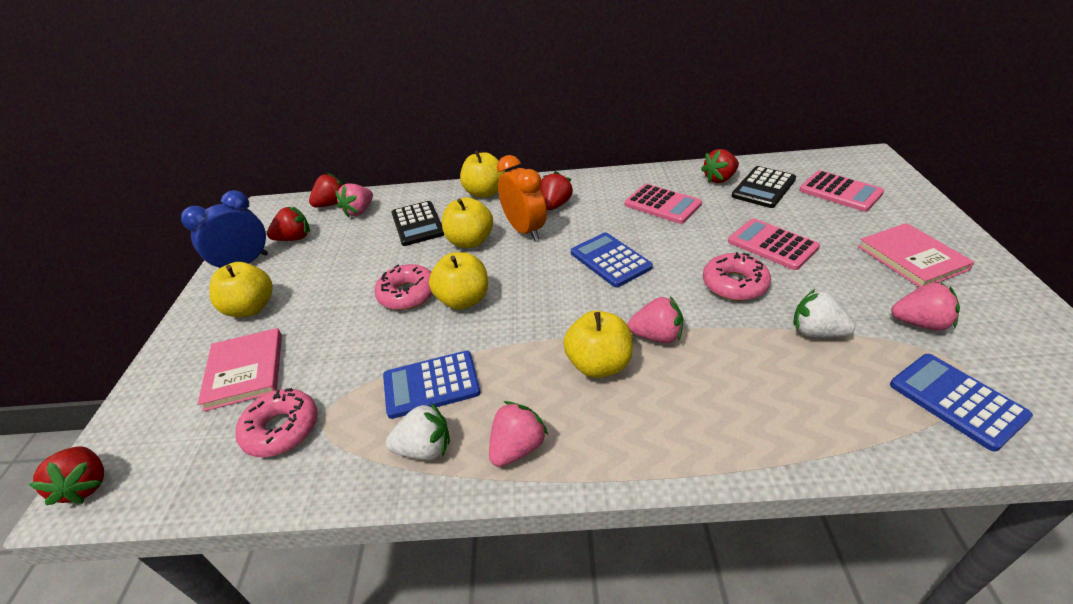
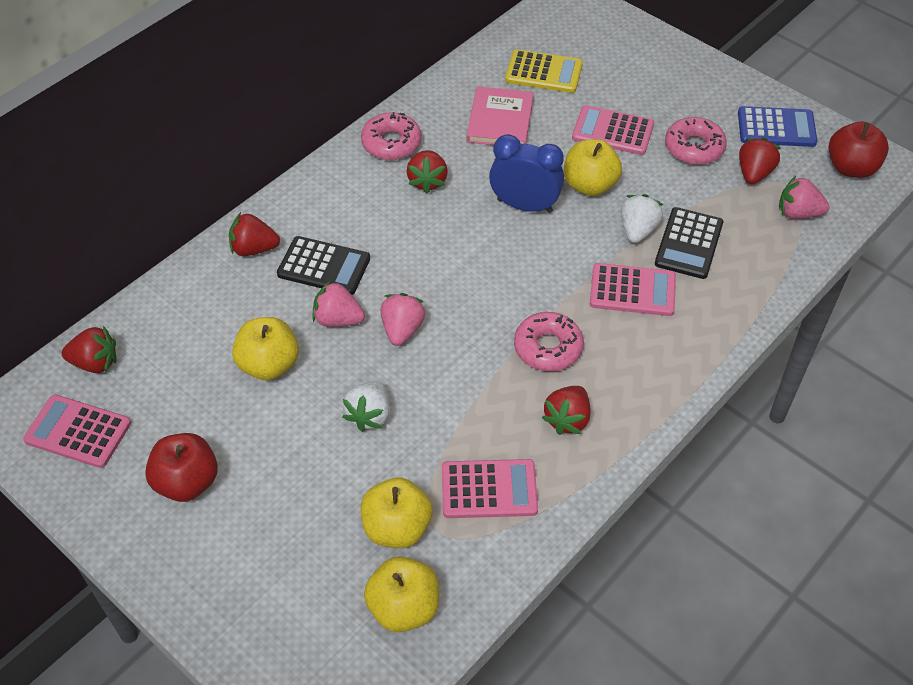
blue calculator: 3 -> 1
orange clock: 1 -> 0
pink book: 2 -> 1
pink calculator: 3 -> 4
pink strawberry: 4 -> 3
red apple: 0 -> 2
yellow apple: 5 -> 4
yellow calculator: 0 -> 1

